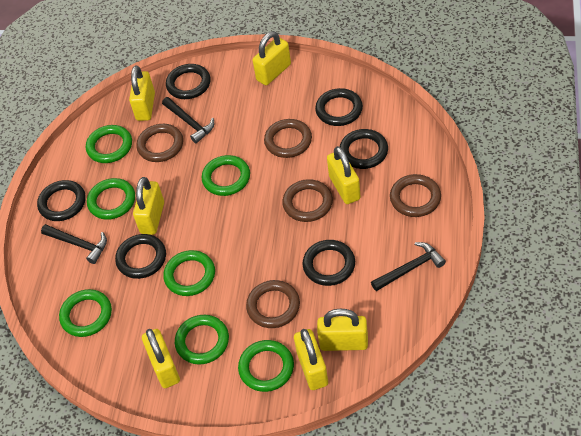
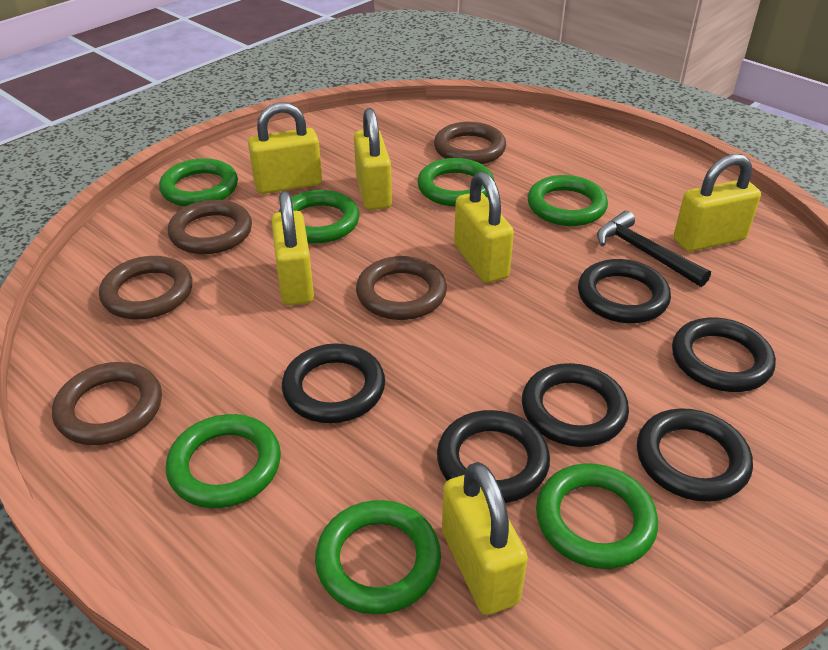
black hammer: 3 -> 1
yellow padlock: 7 -> 6

